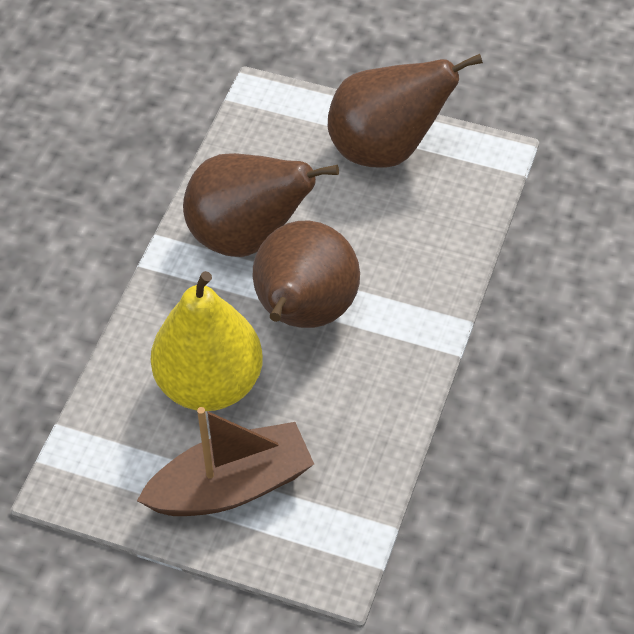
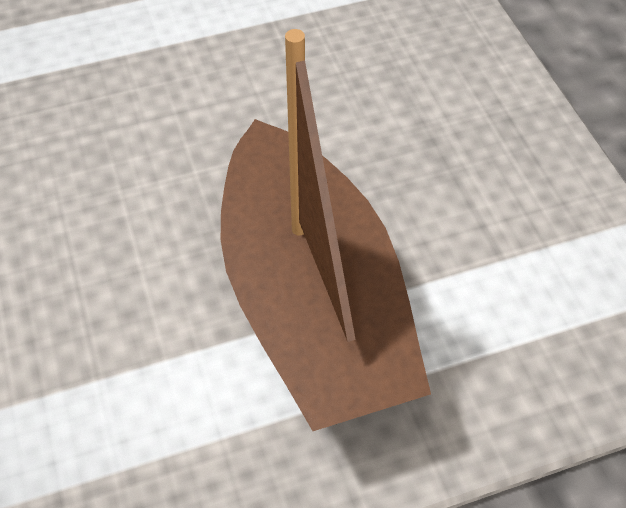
brown pear: 3 -> 0
yellow pear: 1 -> 0

